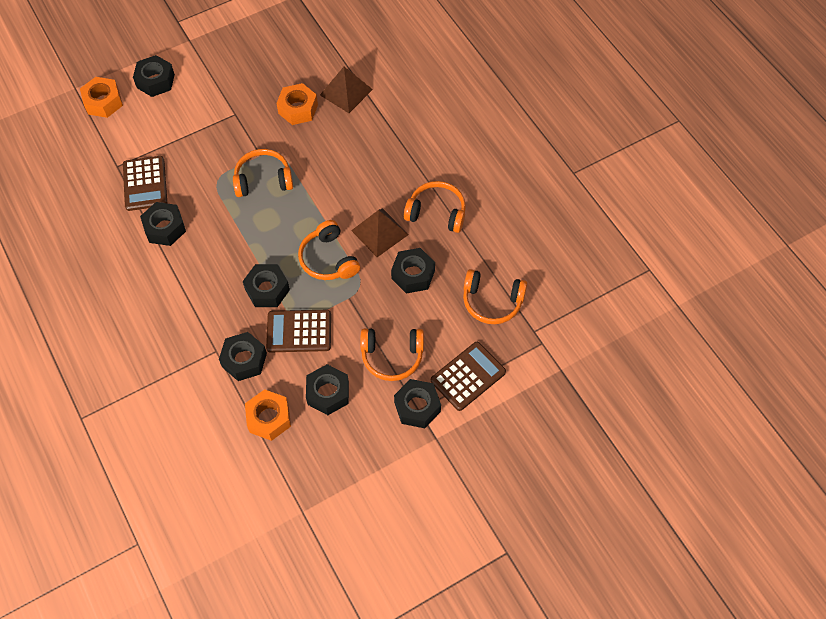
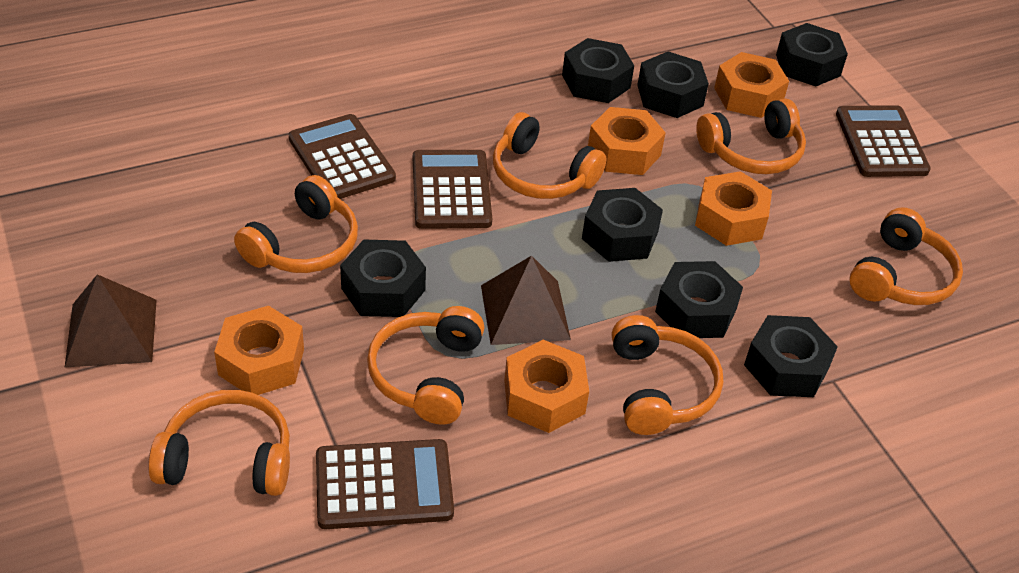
brown calculator: 3 -> 4
orange headphones: 5 -> 7
orange nut: 3 -> 5

